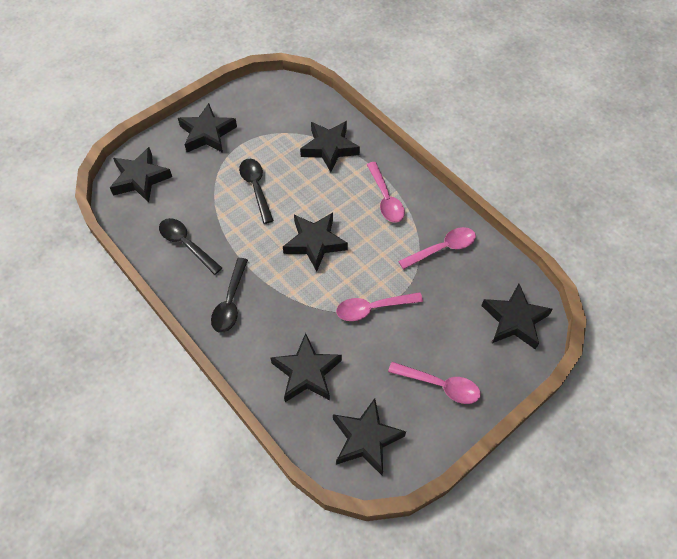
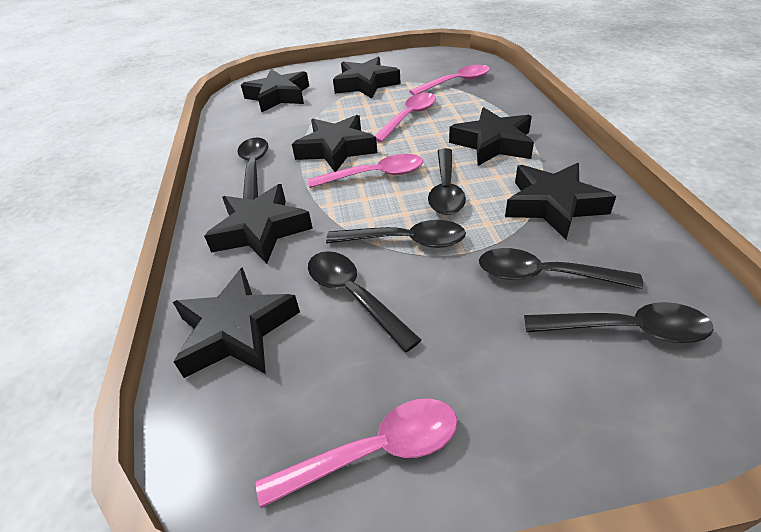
black spoon: 3 -> 6

